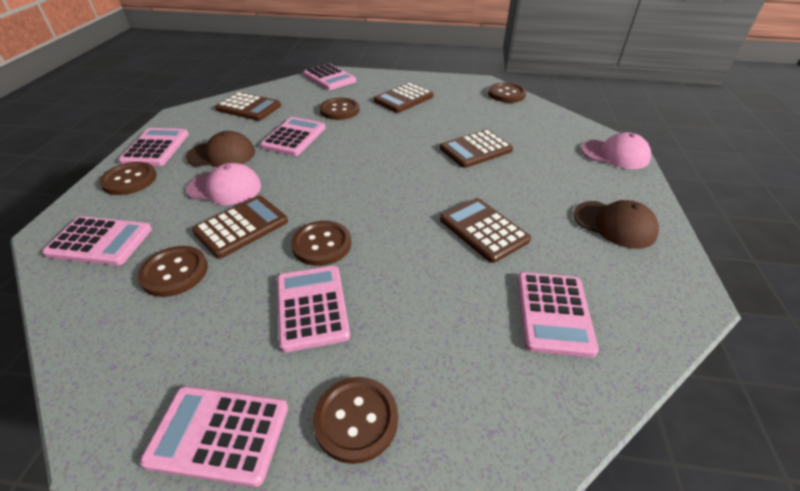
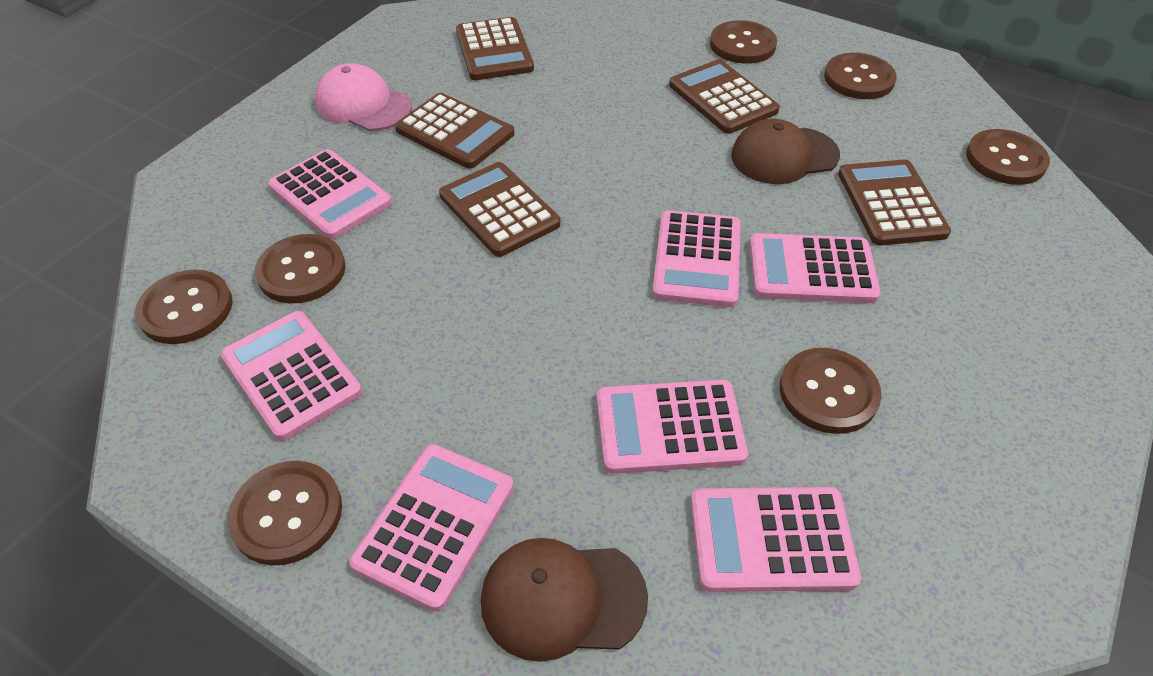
brown button: 6 -> 7
pink cap: 2 -> 1

